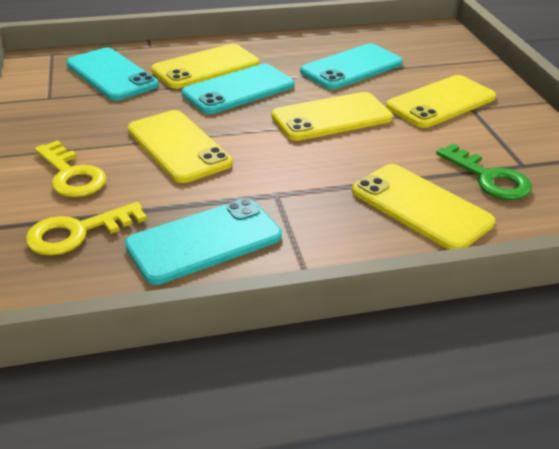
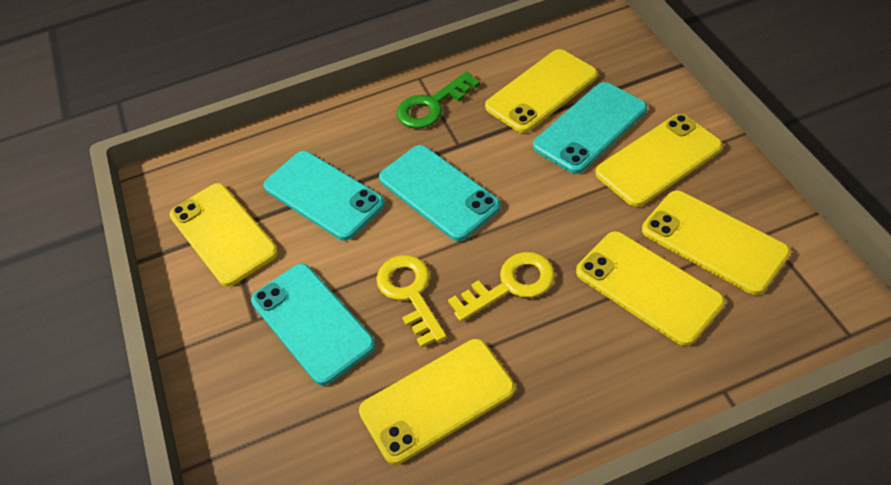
yellow phone: 5 -> 6

